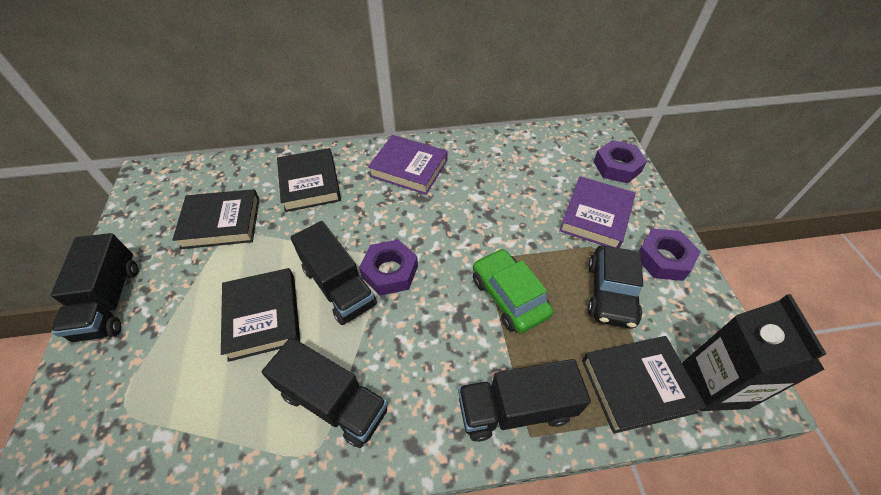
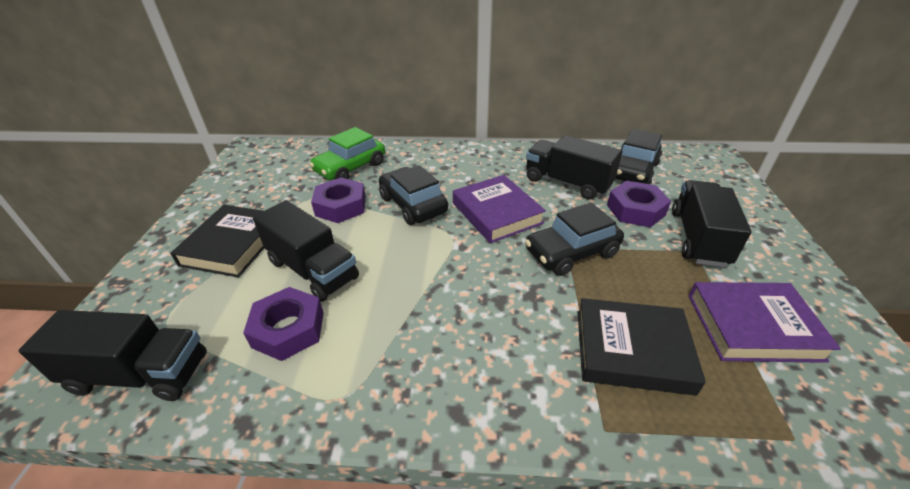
black book: 4 -> 2
black car: 1 -> 3
black carton: 1 -> 0

